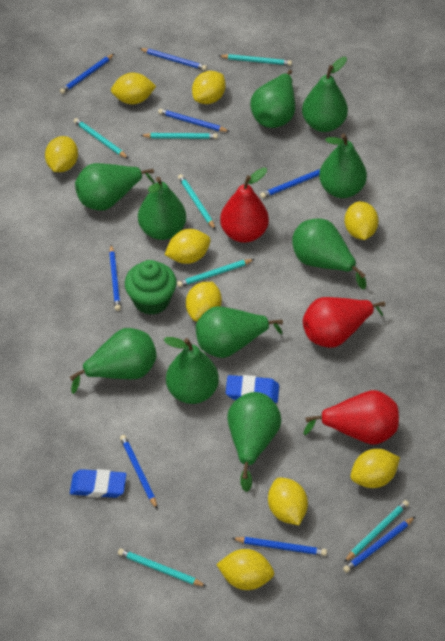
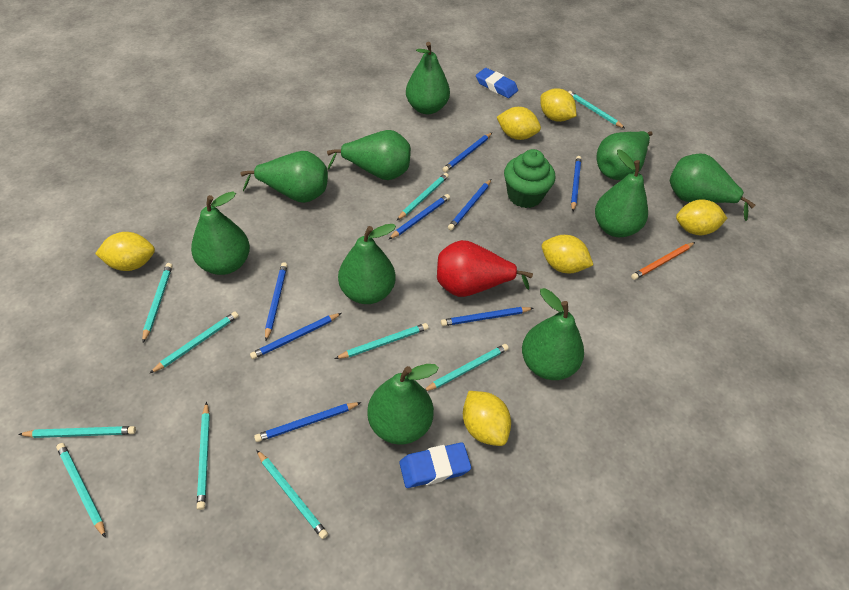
orange pencil: 0 -> 1
red pear: 3 -> 1
turquoise pencil: 7 -> 10
yellow lemon: 9 -> 6

